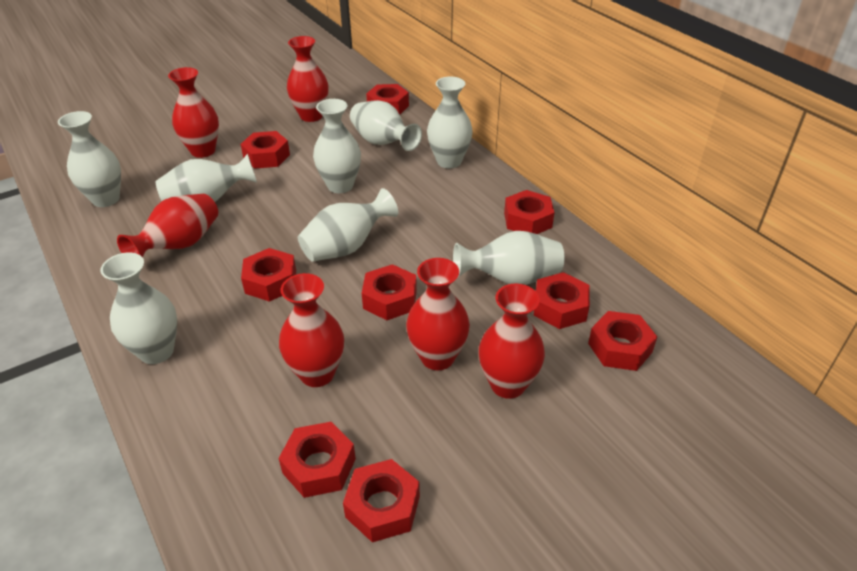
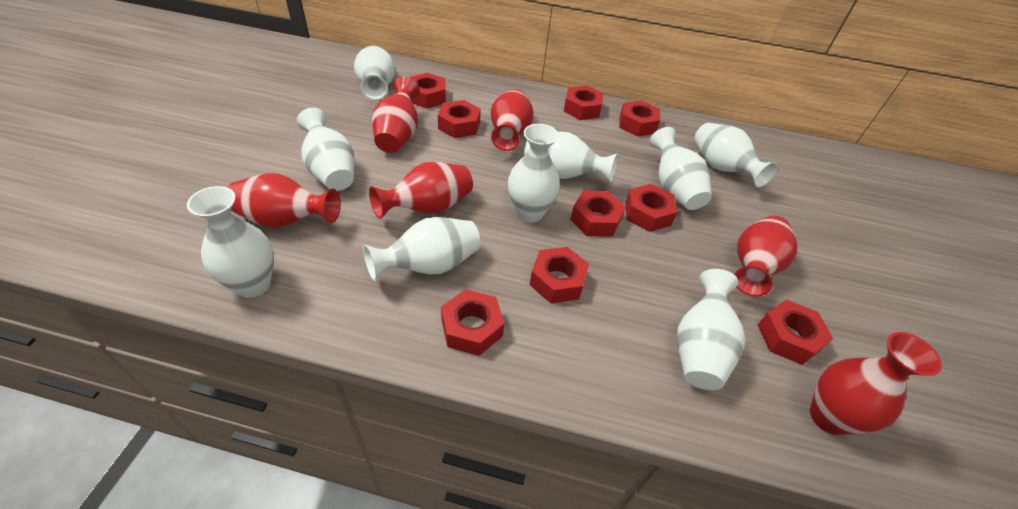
white vase: 8 -> 9

